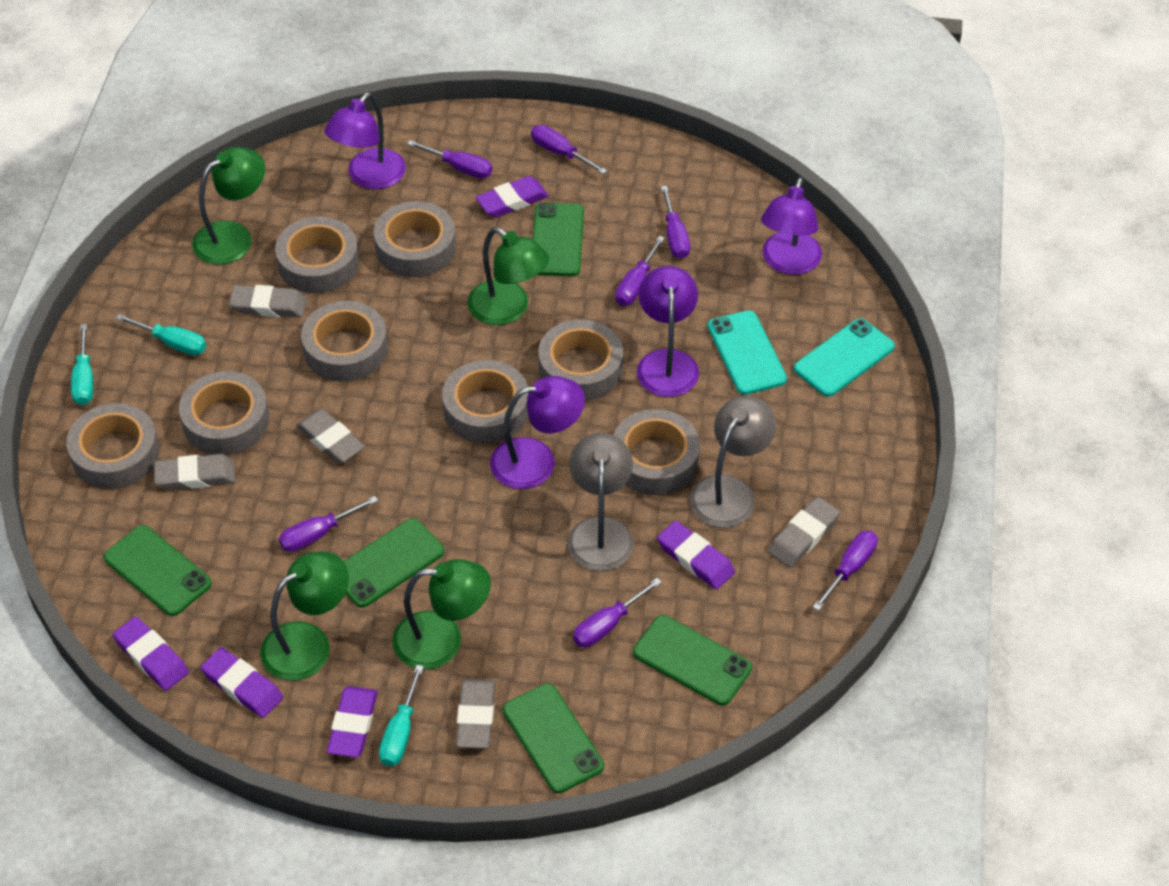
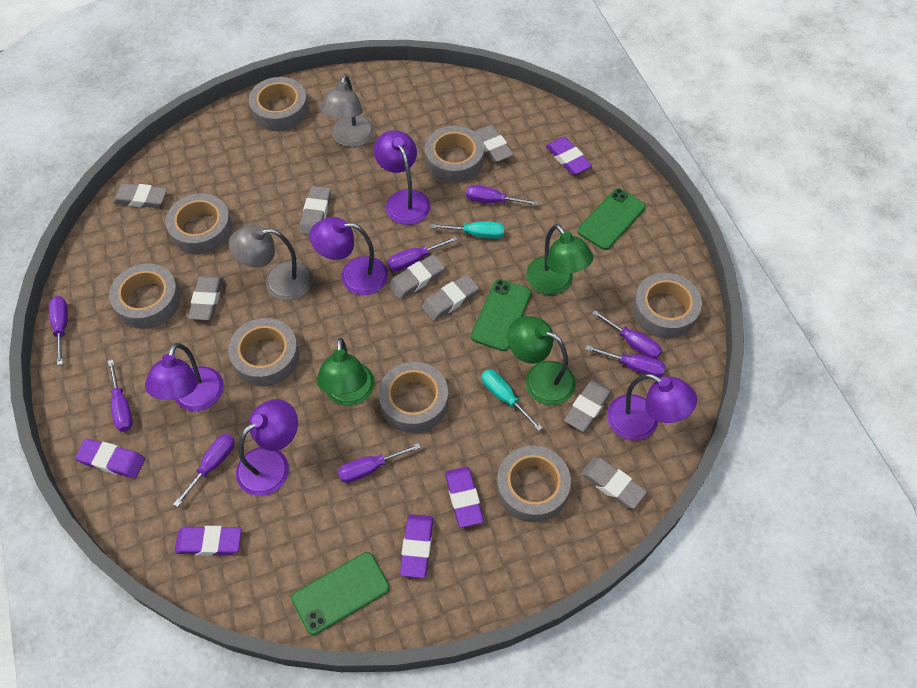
green lamp: 4 -> 3
green phone: 5 -> 3
grey eraser: 5 -> 8
purple lamp: 4 -> 5
purple screwdriver: 7 -> 8
turquoise phone: 2 -> 0
turquoise screwdriver: 3 -> 2

